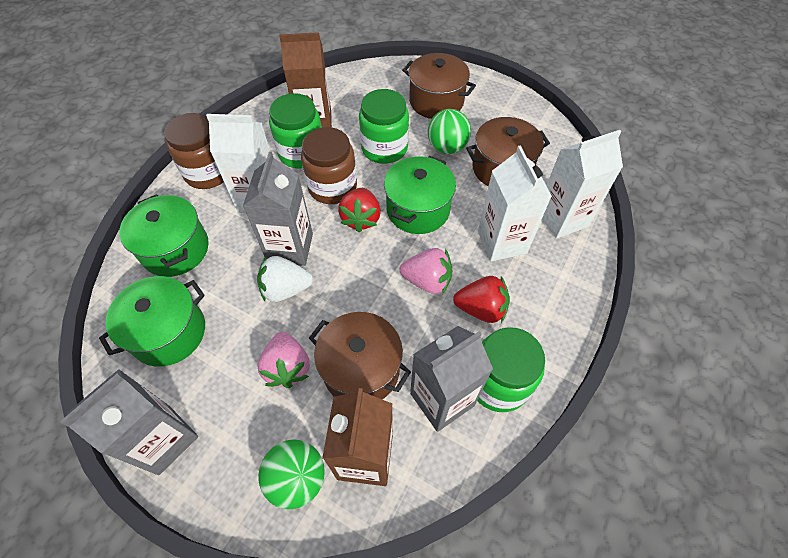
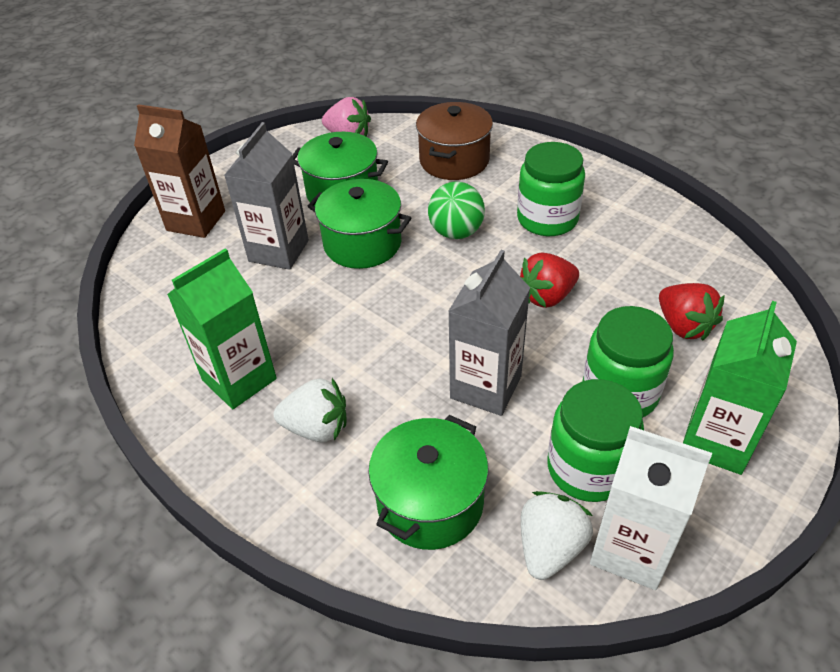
brown carton: 2 -> 1
brown jar: 2 -> 0
brown pot: 3 -> 1
green ball: 2 -> 1
green carton: 0 -> 2
grey carton: 3 -> 2
pink strawberry: 2 -> 1
white carton: 3 -> 1
white strawberry: 1 -> 2

